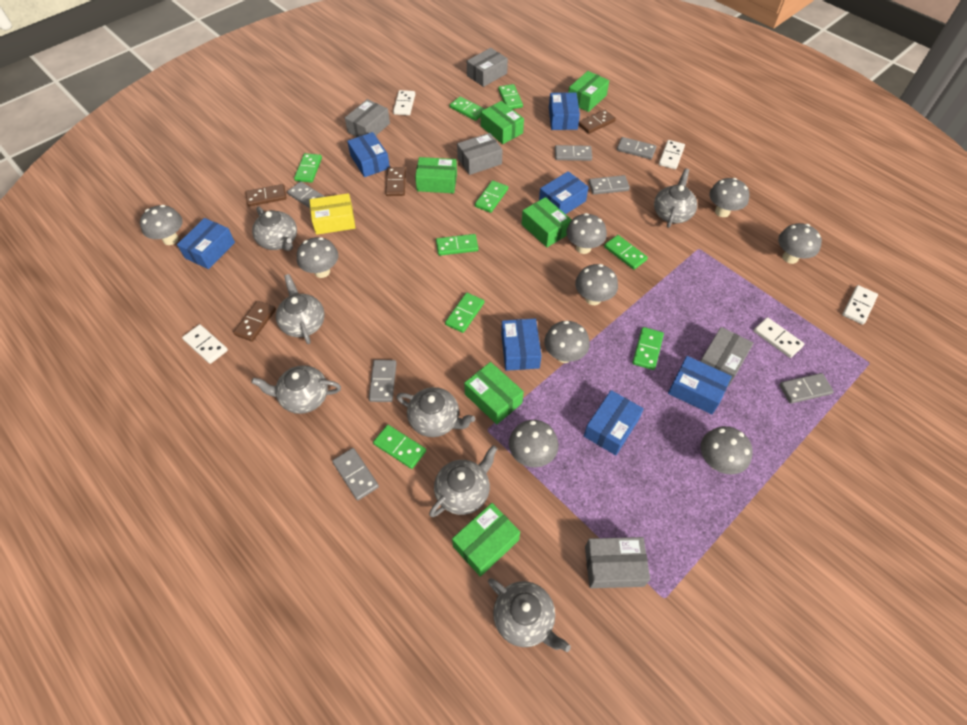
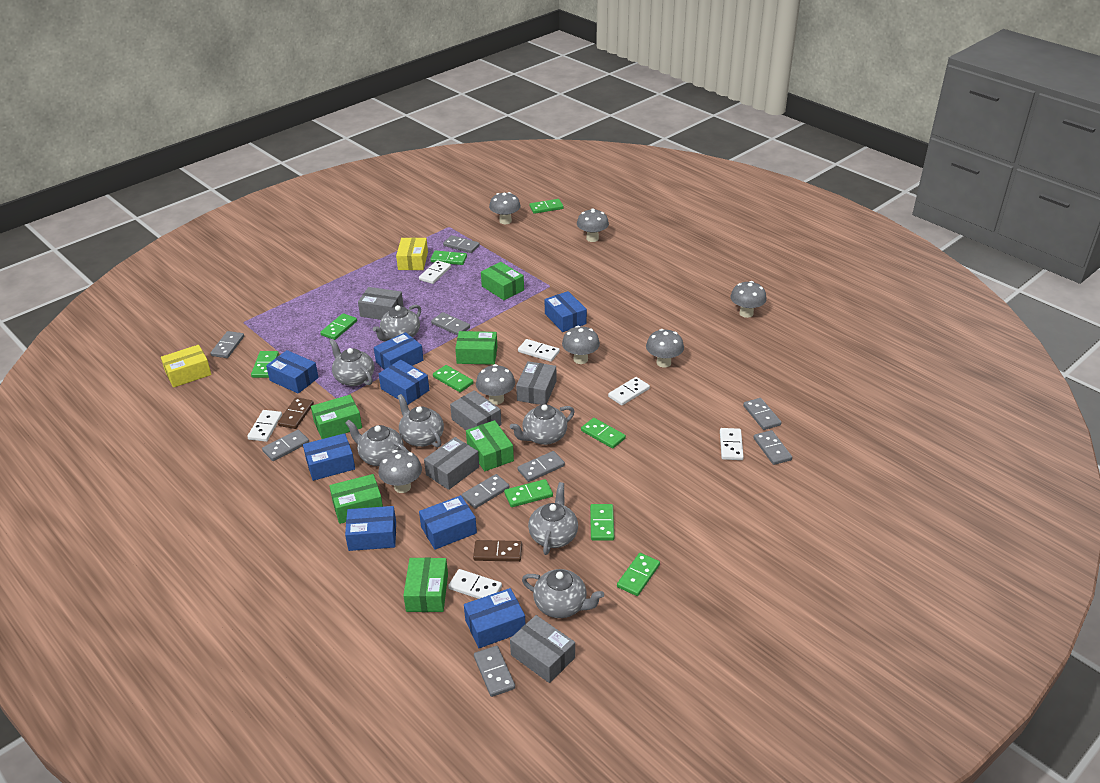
blue box: 7 -> 8
brown domino: 4 -> 2
grey domino: 7 -> 9
grey mushroom: 9 -> 7
white domino: 5 -> 6
yellow box: 1 -> 2

